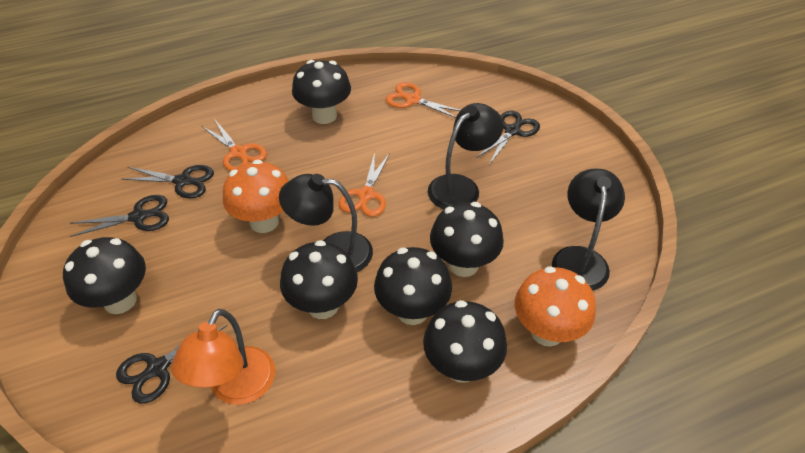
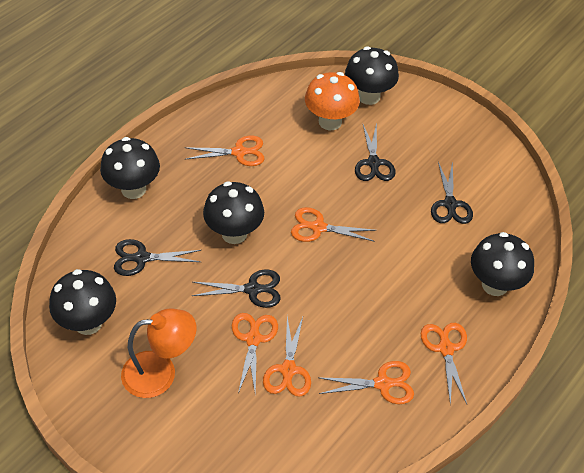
black lamp: 3 -> 0
black mushroom: 6 -> 5
orange mushroom: 2 -> 1
orange scissors: 3 -> 6

